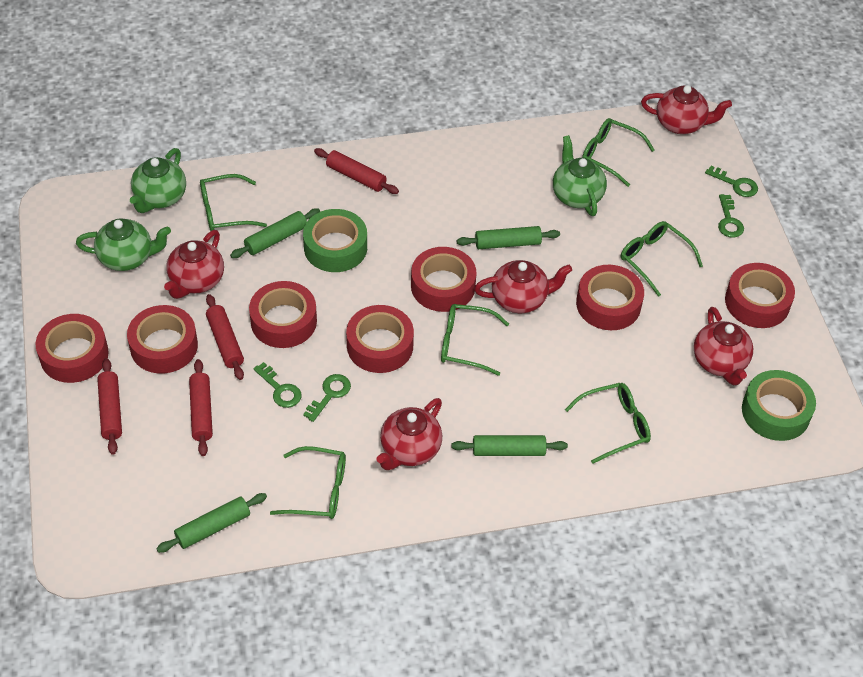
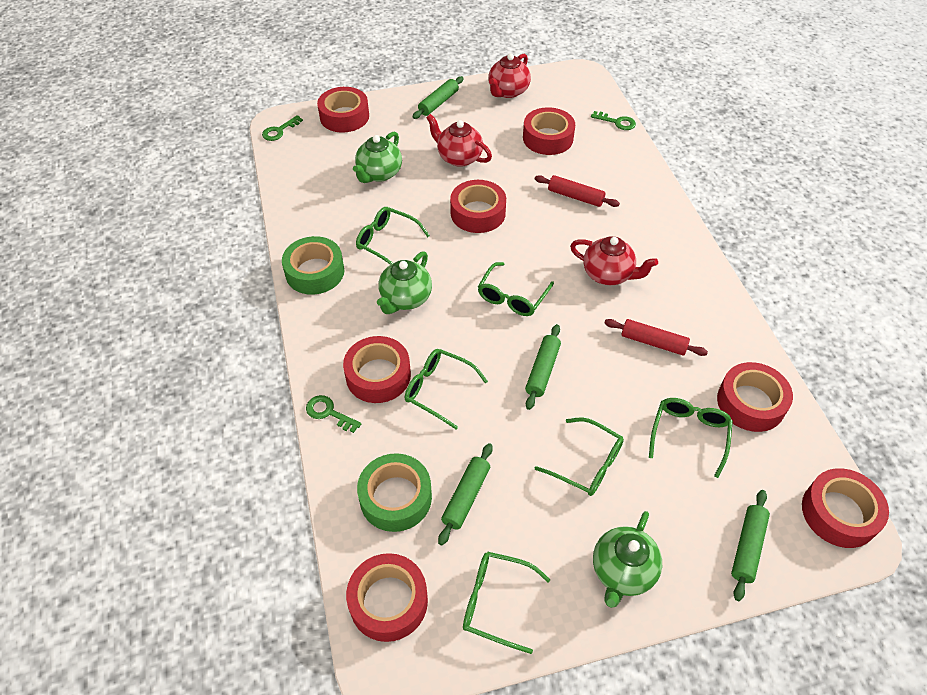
green key: 4 -> 3
red rolling pin: 4 -> 2
red teapot: 5 -> 3

